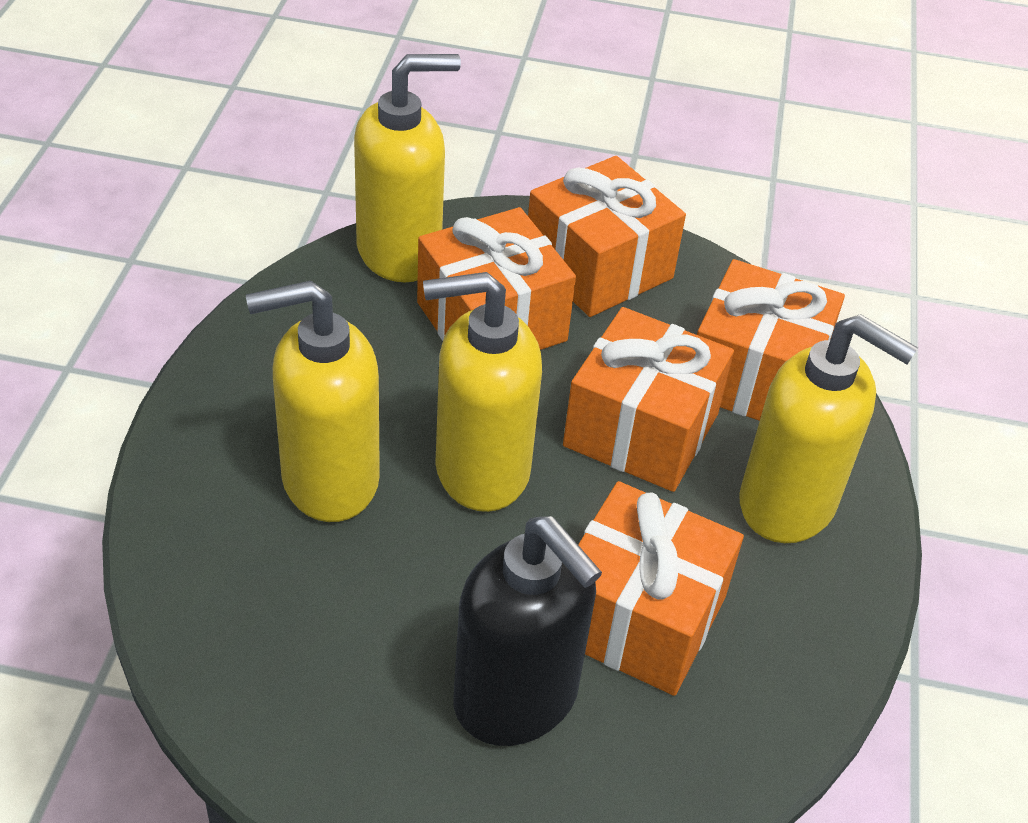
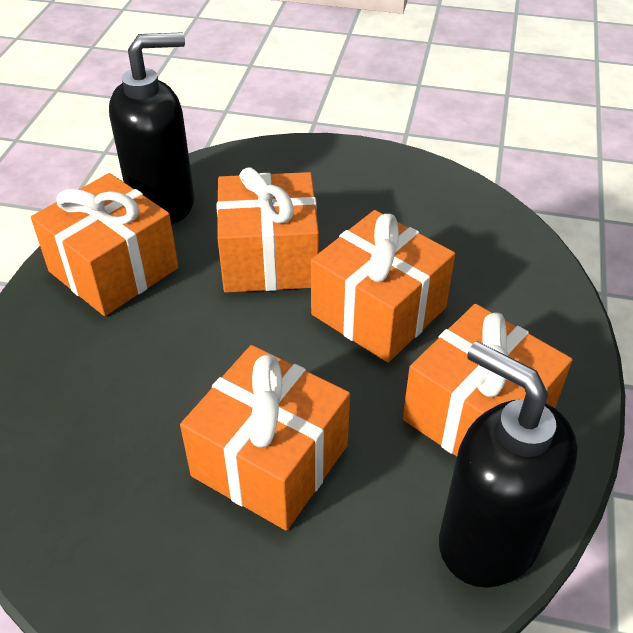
black soap dispenser: 1 -> 2
yellow soap dispenser: 4 -> 0

